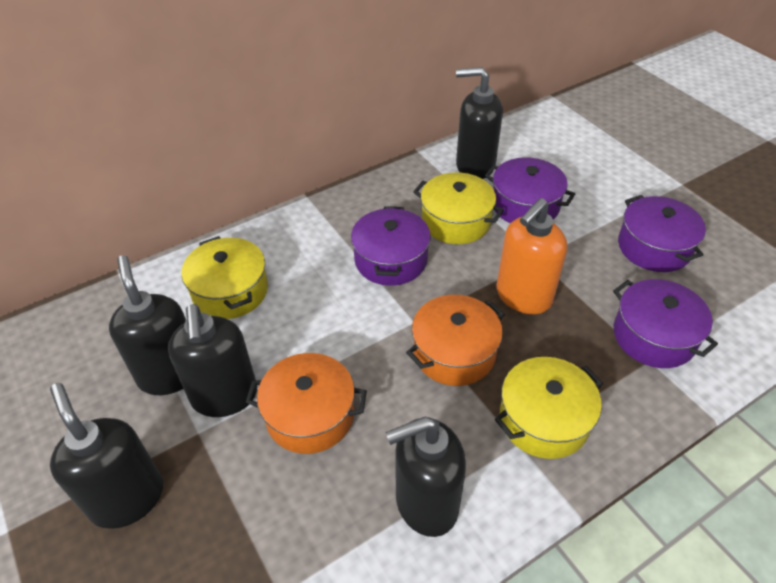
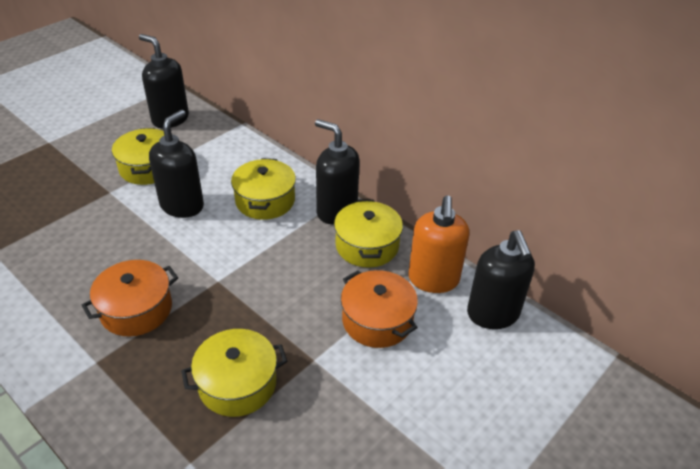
black soap dispenser: 5 -> 4
purple pot: 4 -> 0
yellow pot: 3 -> 4

